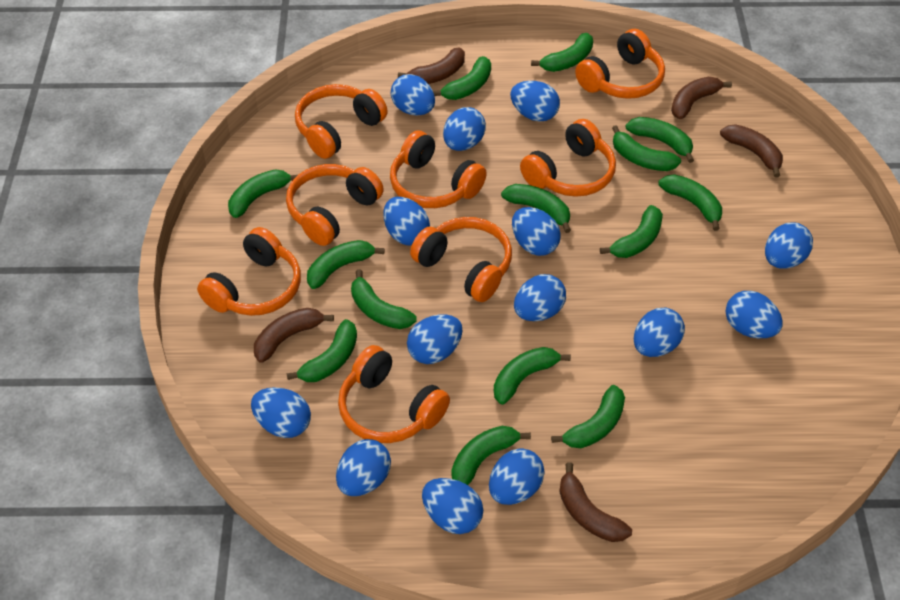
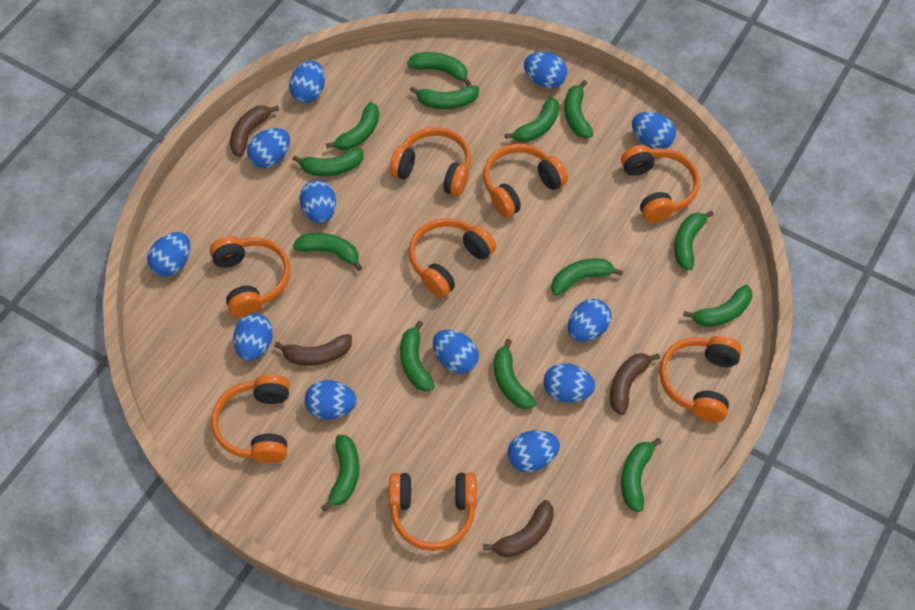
blue egg: 14 -> 12
brown banana: 5 -> 4

